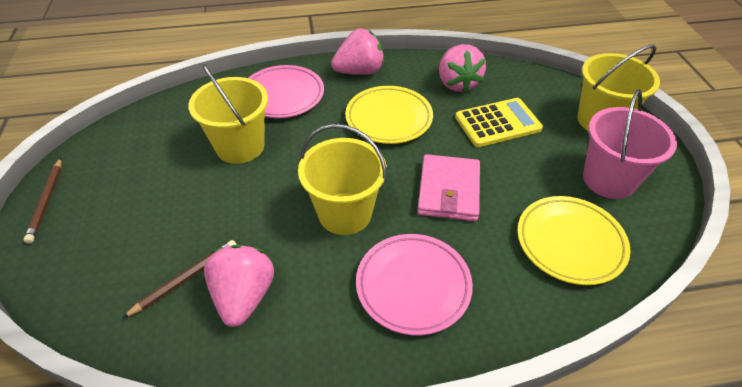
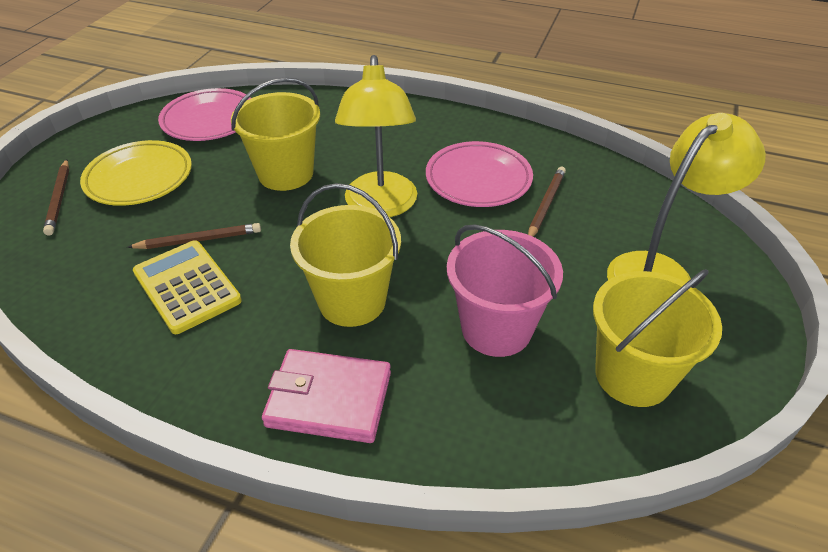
brown pencil: 2 -> 3
pink strawberry: 3 -> 0
yellow lamp: 0 -> 2
yellow plate: 2 -> 1

